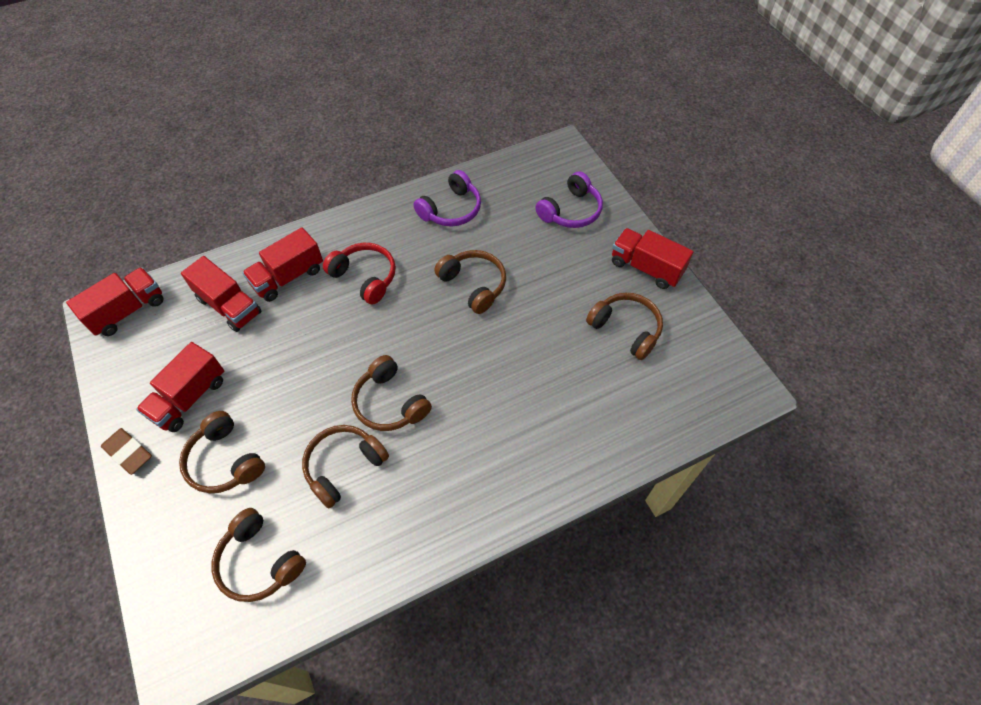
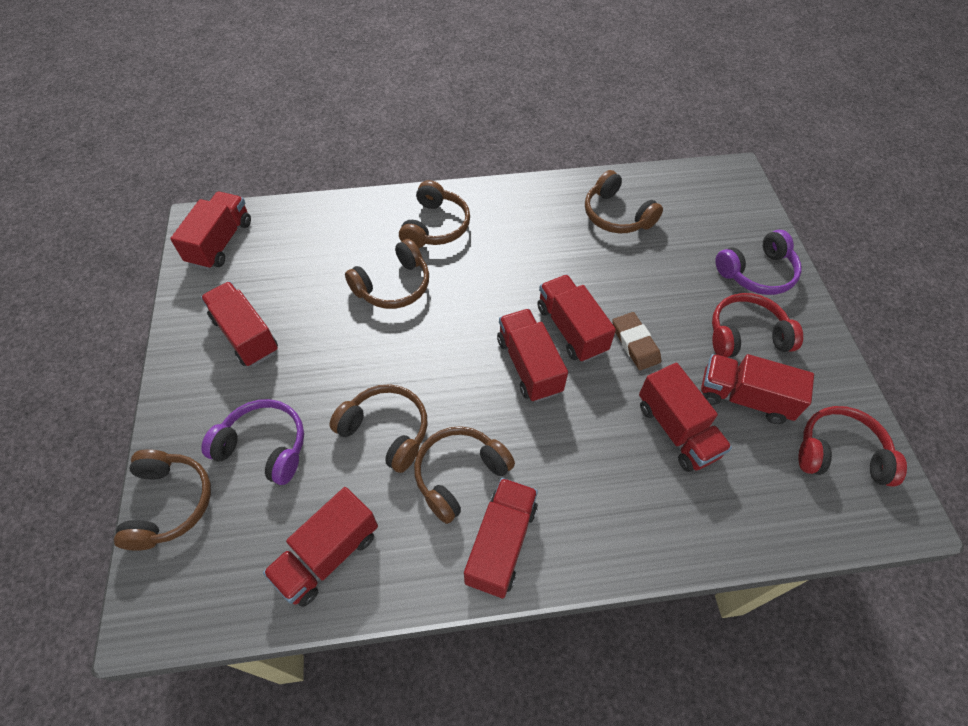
red headphones: 1 -> 2
red truck: 5 -> 8

